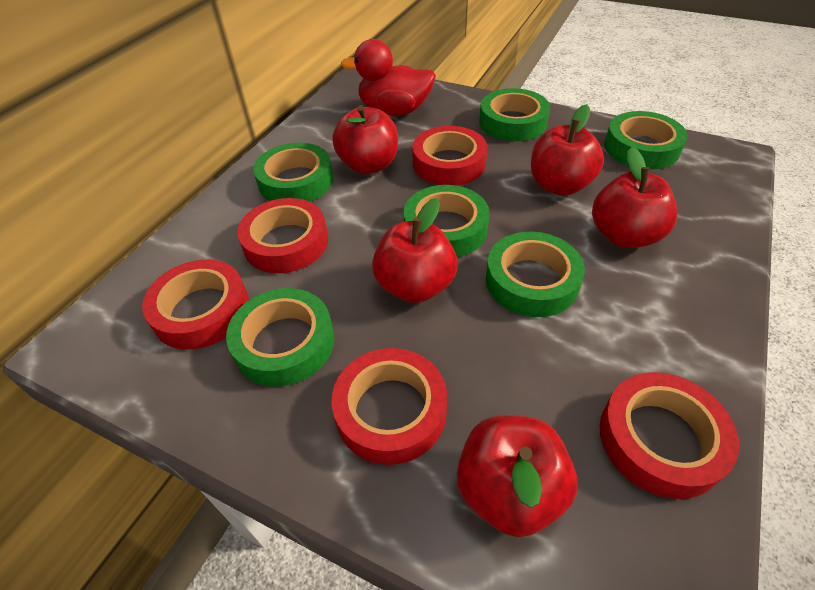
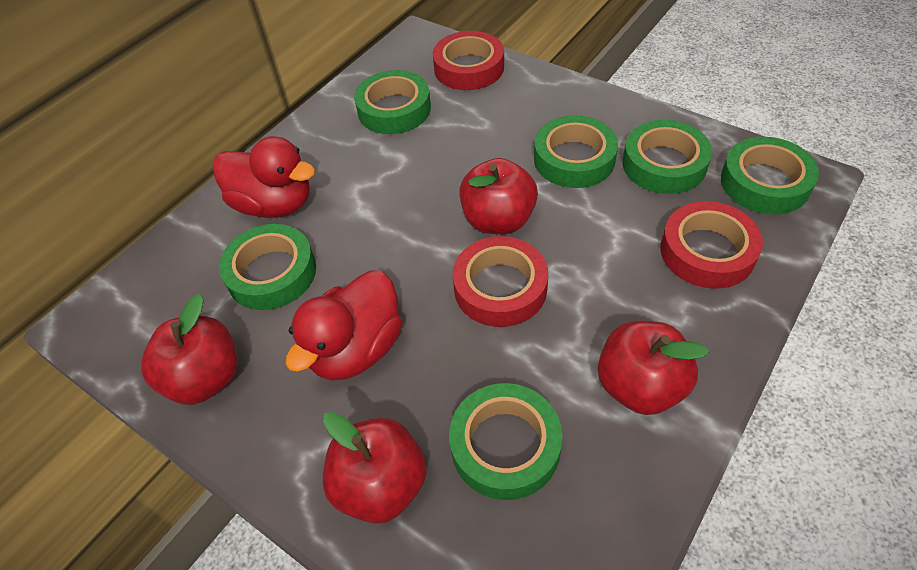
red apple: 5 -> 4
red duck: 1 -> 2
red tape: 5 -> 3

